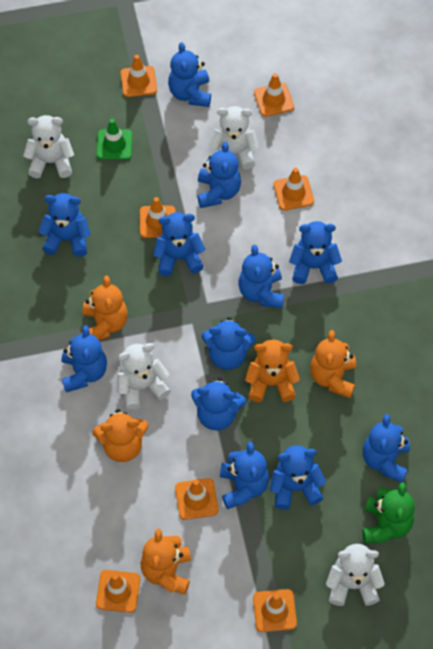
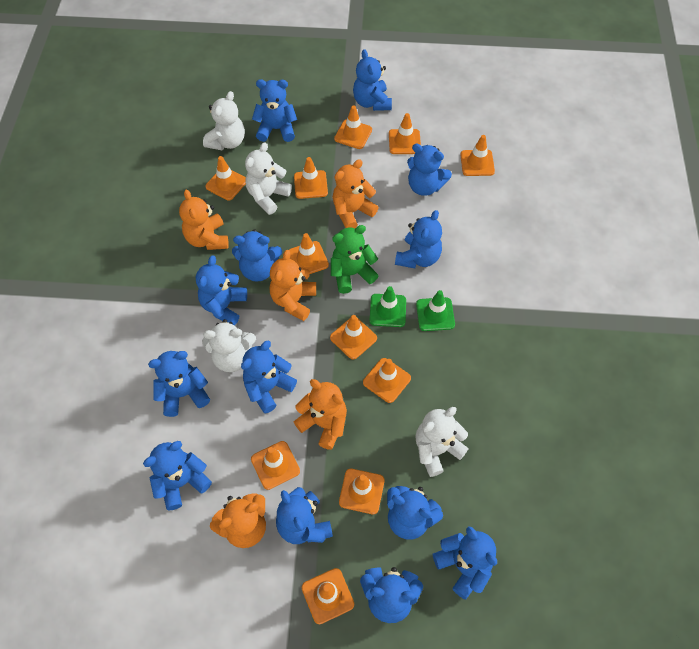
blue teddy bear: 12 -> 13
green traffic cone: 1 -> 2
orange traffic cone: 7 -> 11

